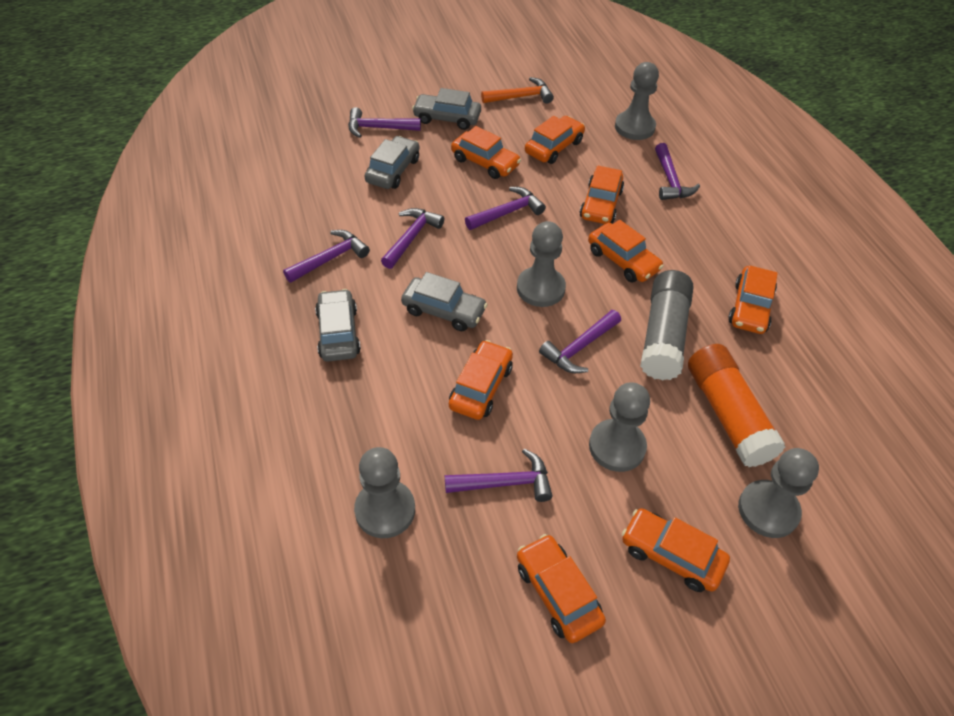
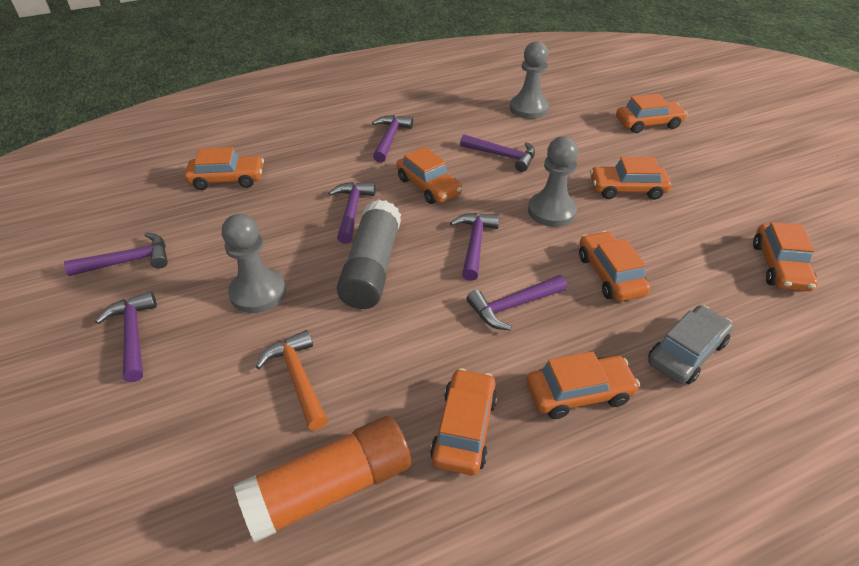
grey car: 4 -> 1
grey pawn: 5 -> 3

